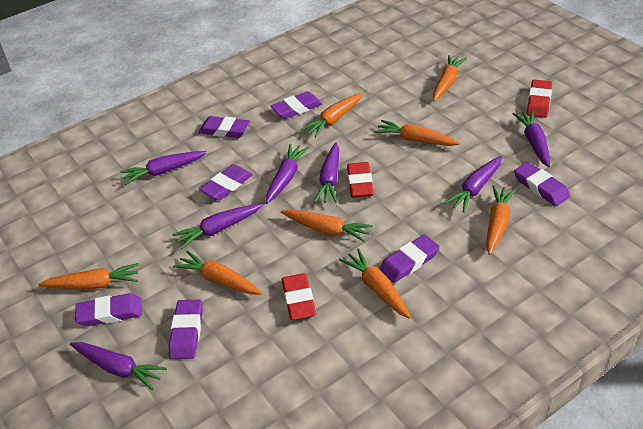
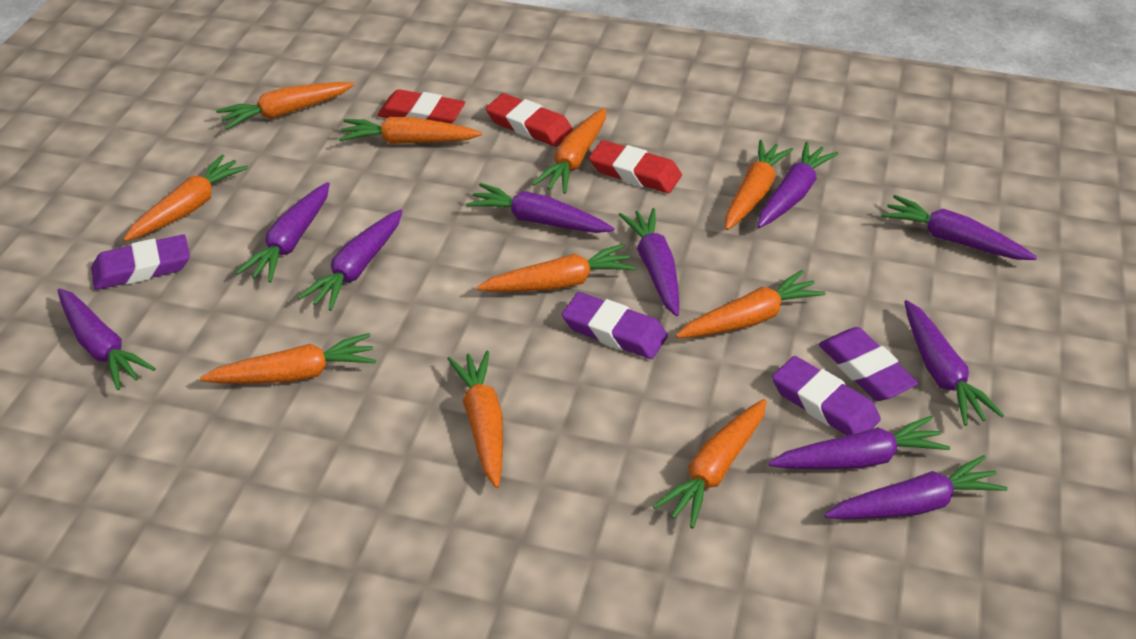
orange carrot: 8 -> 10
purple carrot: 7 -> 10
purple eraser: 7 -> 4

